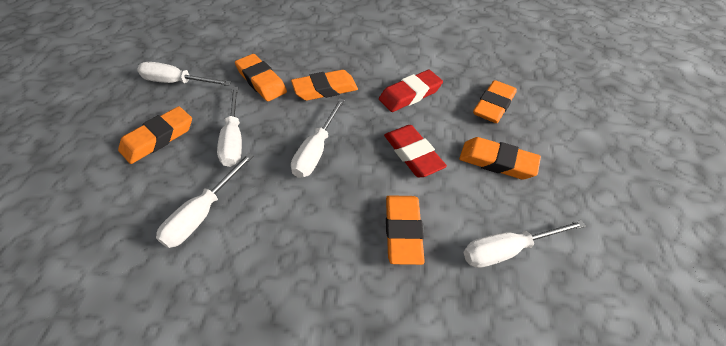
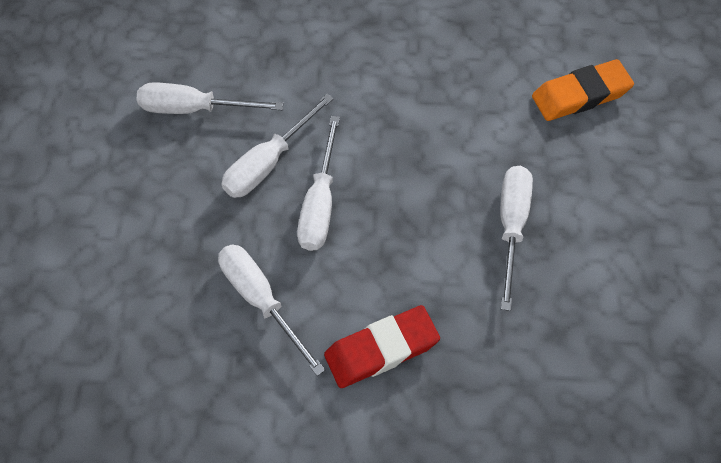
orange eraser: 6 -> 1
red eraser: 2 -> 1

